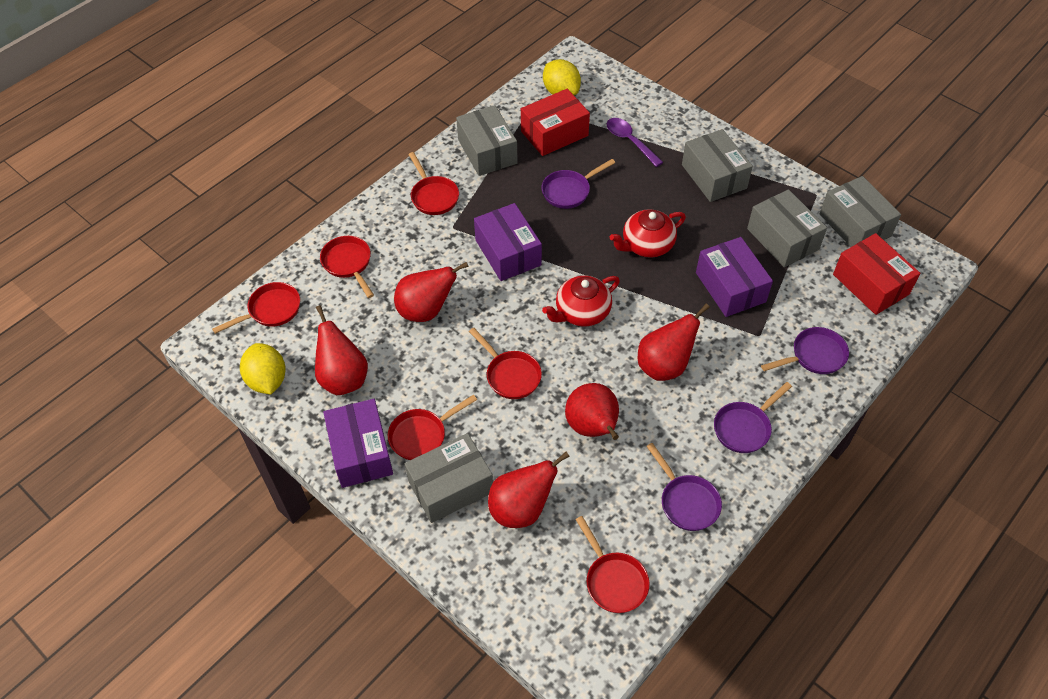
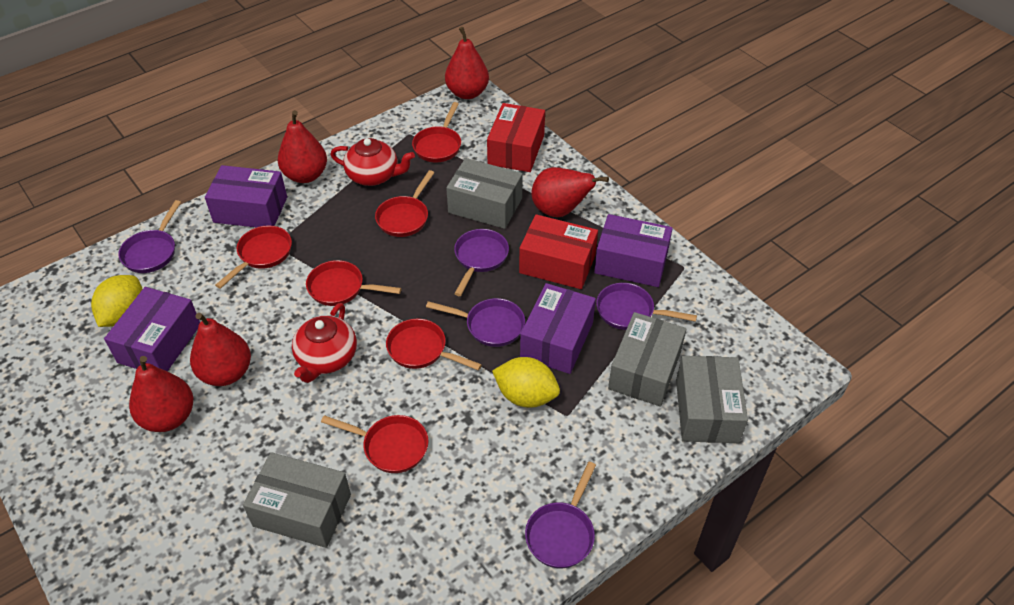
grey box: 5 -> 4
purple box: 3 -> 4
purple pan: 4 -> 5
purple spoon: 1 -> 0

